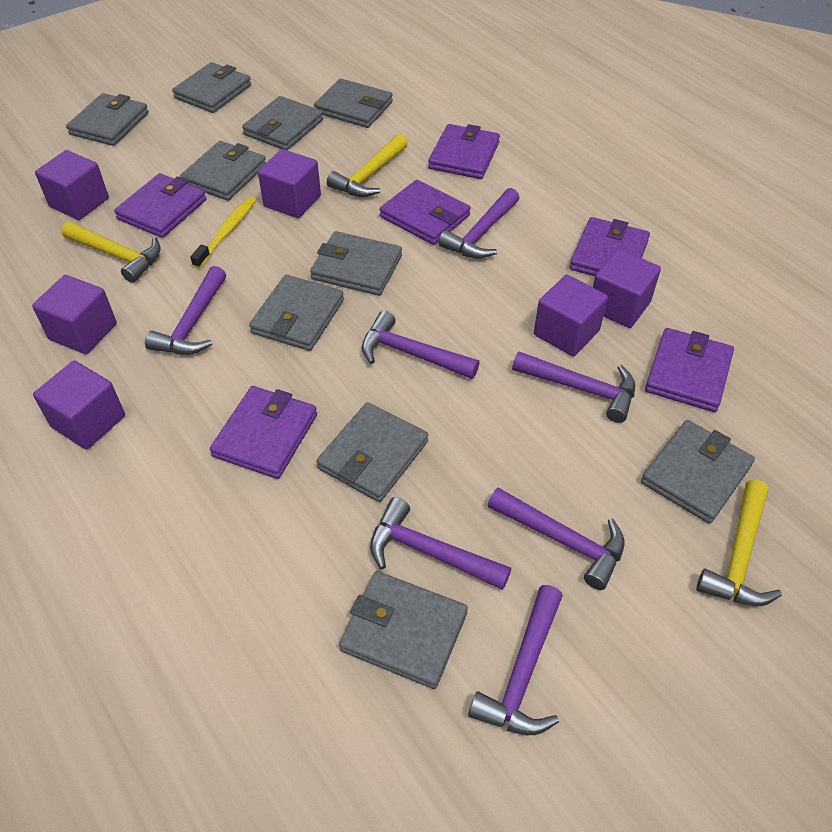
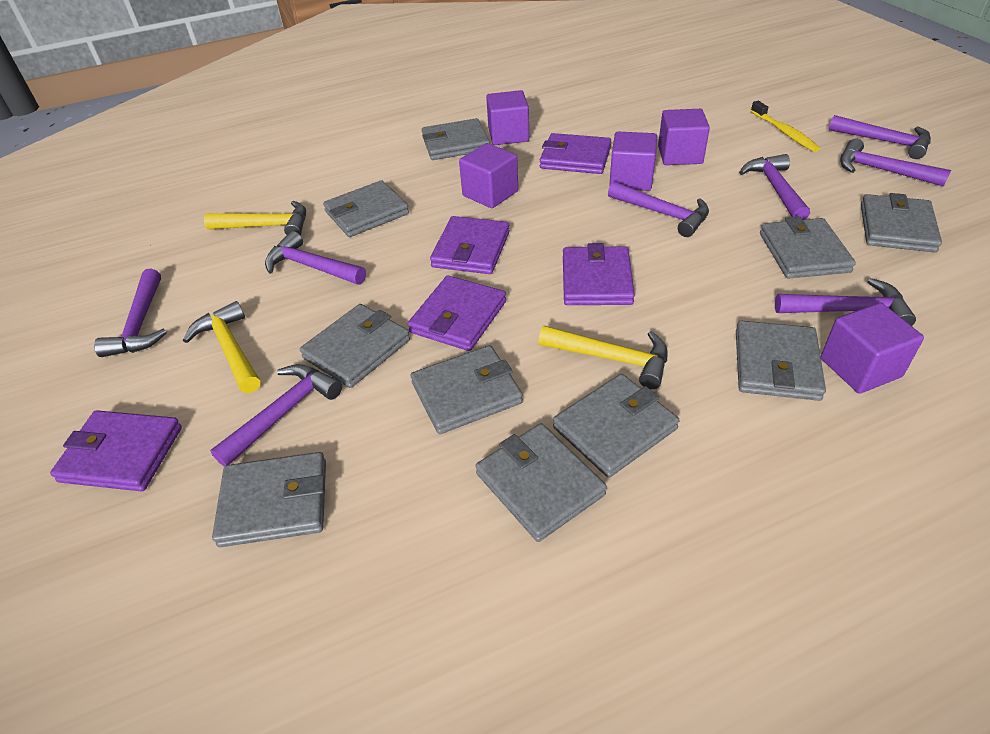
purple cube: 6 -> 5
purple hammer: 7 -> 8
purple wallet: 6 -> 5

